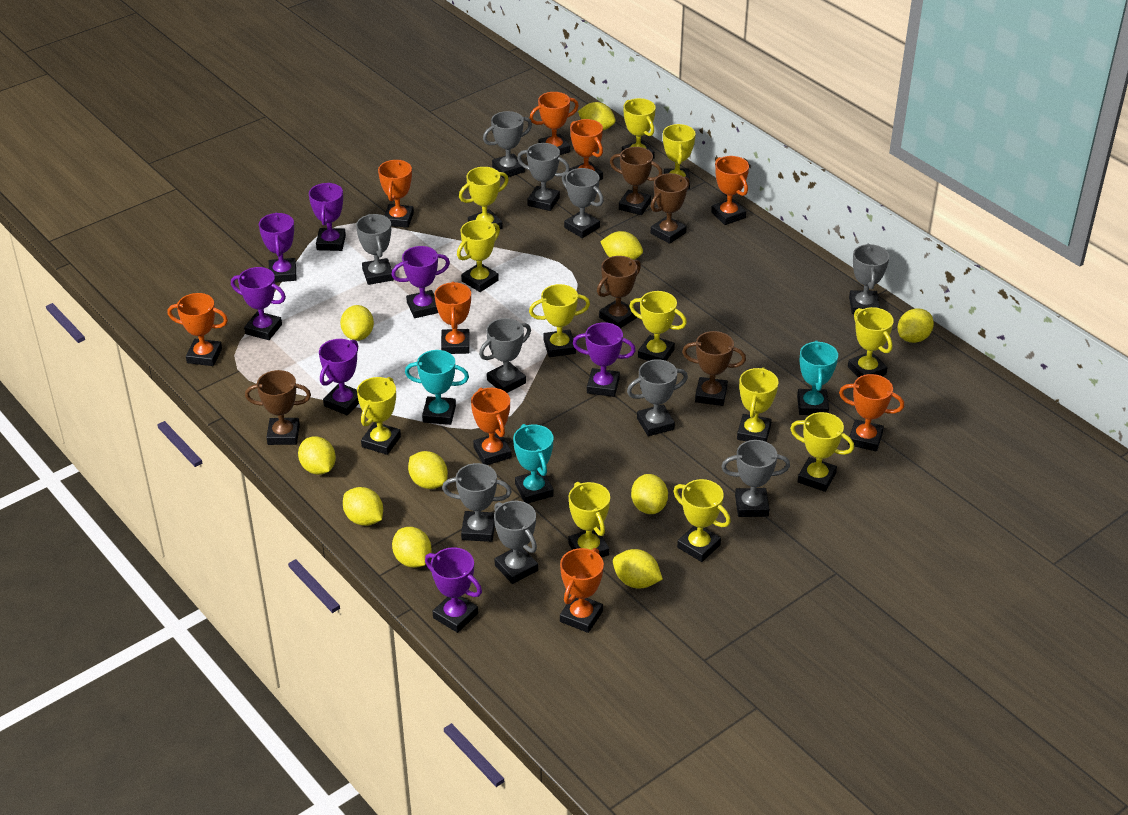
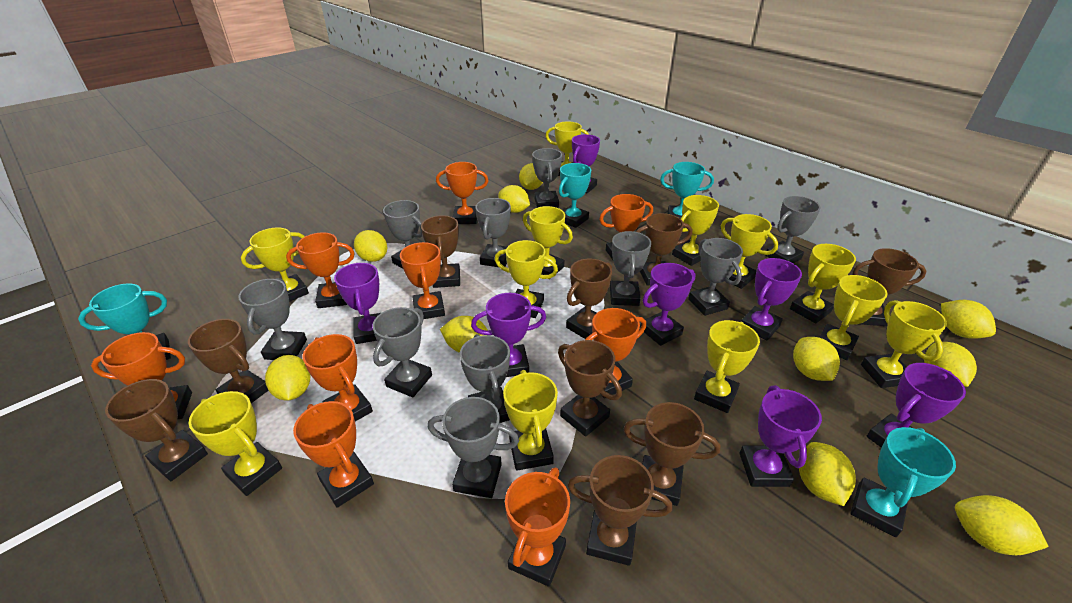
brown trophy: 5 -> 9
turquoise trophy: 3 -> 4

